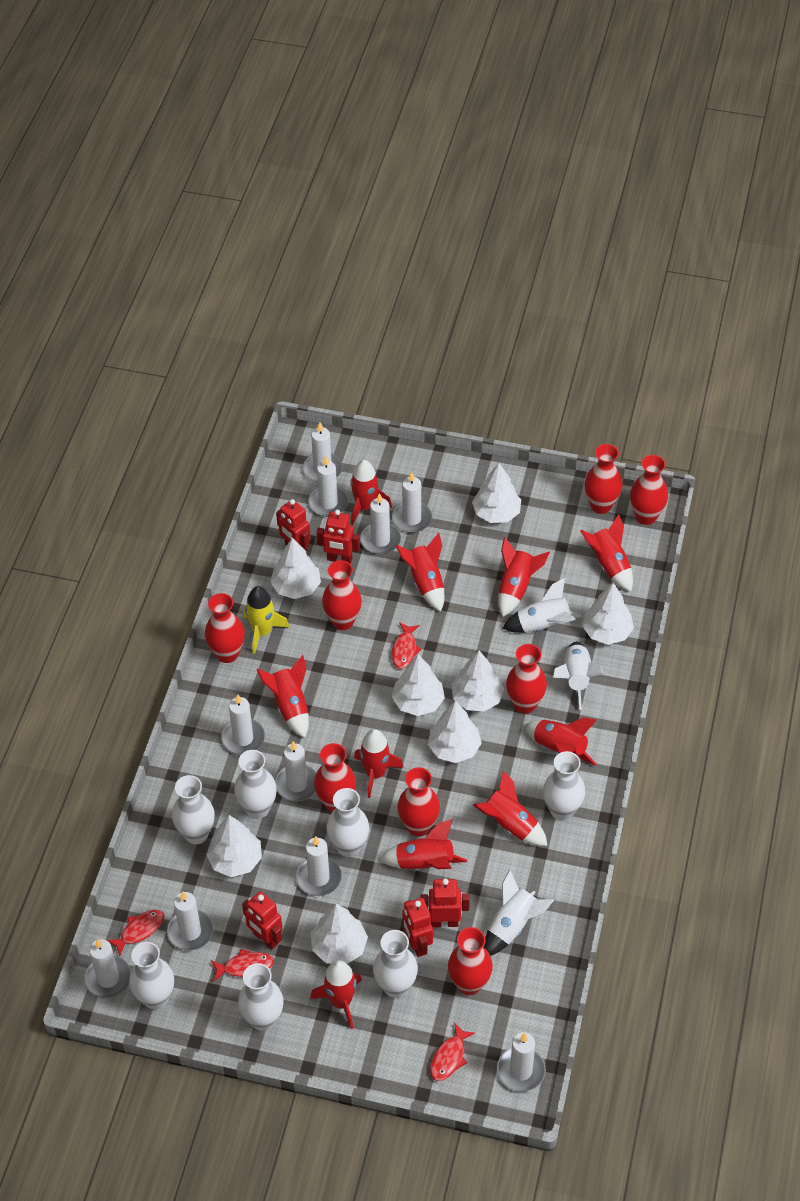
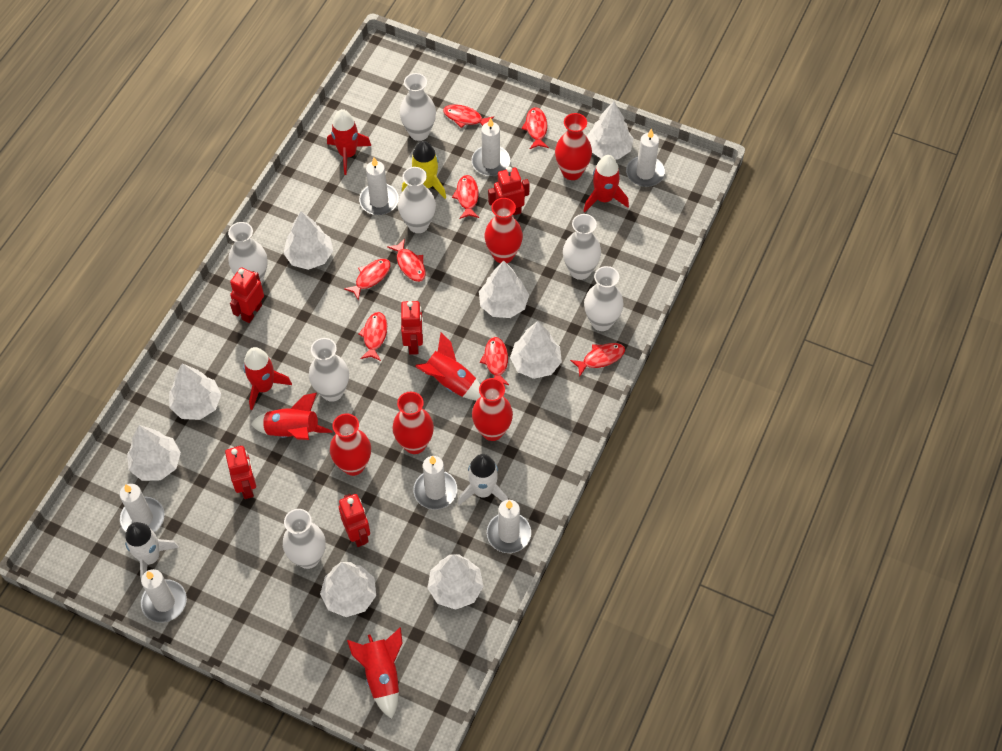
red fish: 4 -> 8
red rocket: 10 -> 6
red vase: 8 -> 5
white candle: 10 -> 7
white rocket: 3 -> 2

